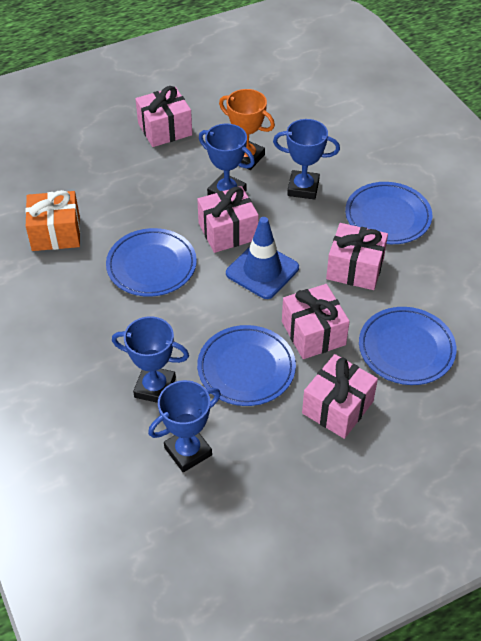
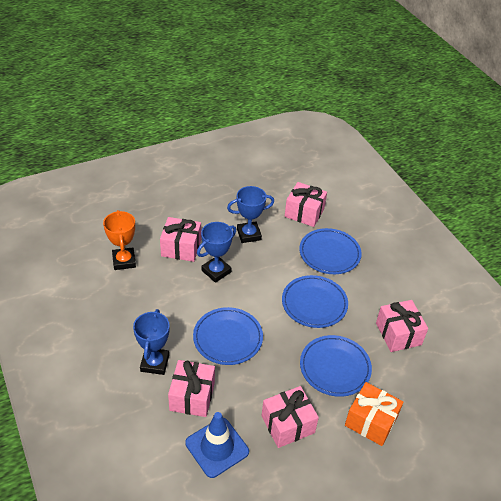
blue trophy: 4 -> 3

